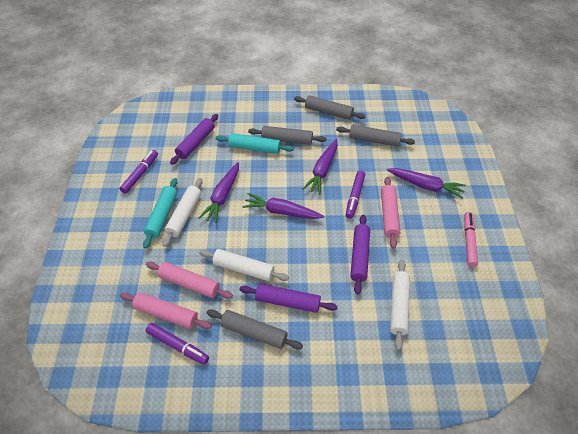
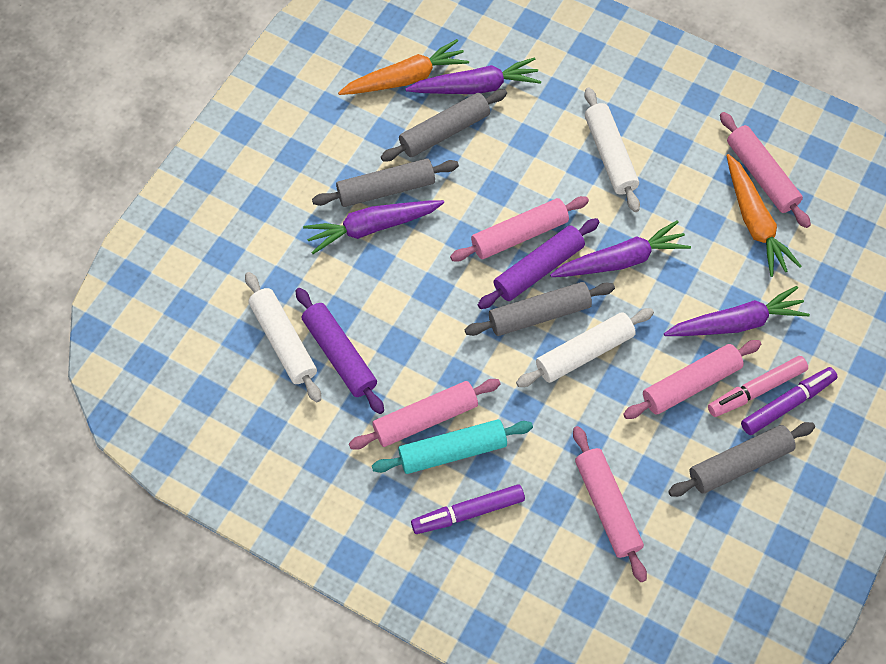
orange carrot: 0 -> 2
pink rolling pin: 3 -> 5
purple marker: 3 -> 2
purple rolling pin: 3 -> 2
turquoise rolling pin: 2 -> 1

